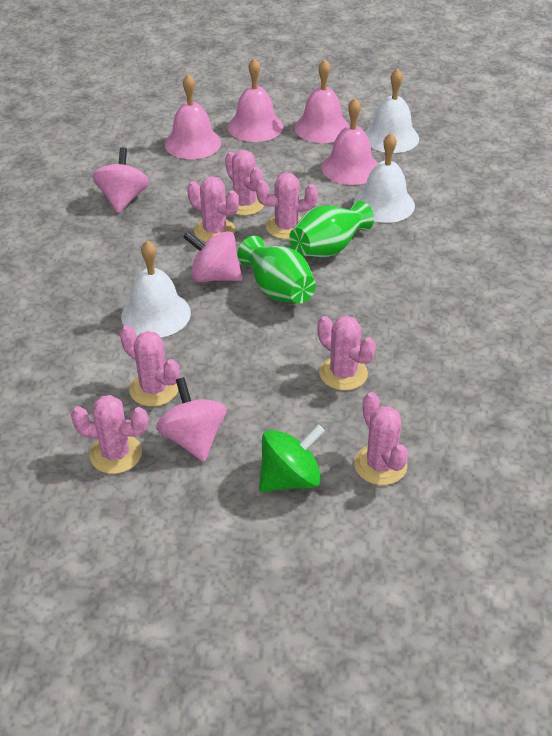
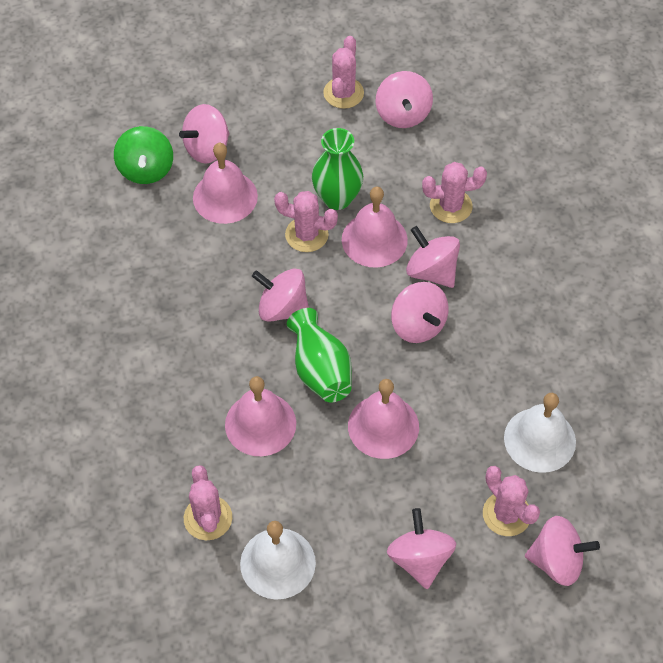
pink cactus: 7 -> 5
pink spinning top: 3 -> 7
white bell: 3 -> 2

